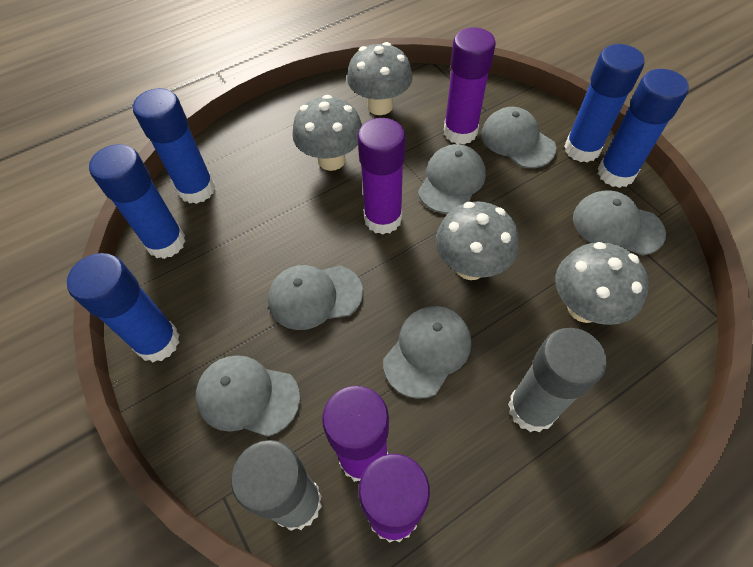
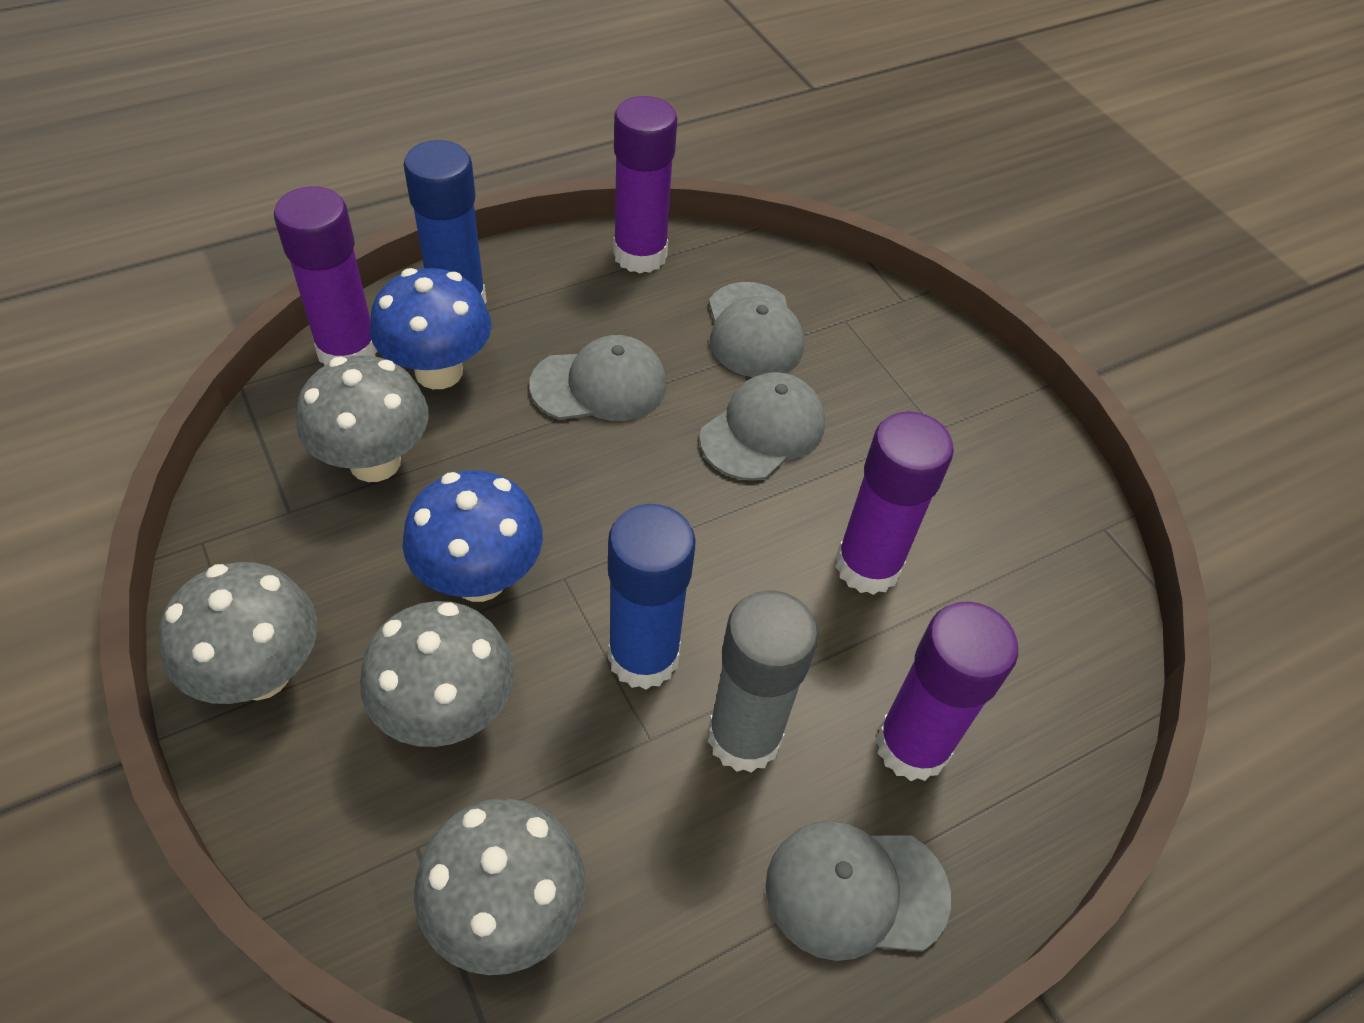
blue glue stick: 5 -> 2
blue mushroom: 0 -> 2
grey cap: 6 -> 4
grey glue stick: 2 -> 1

